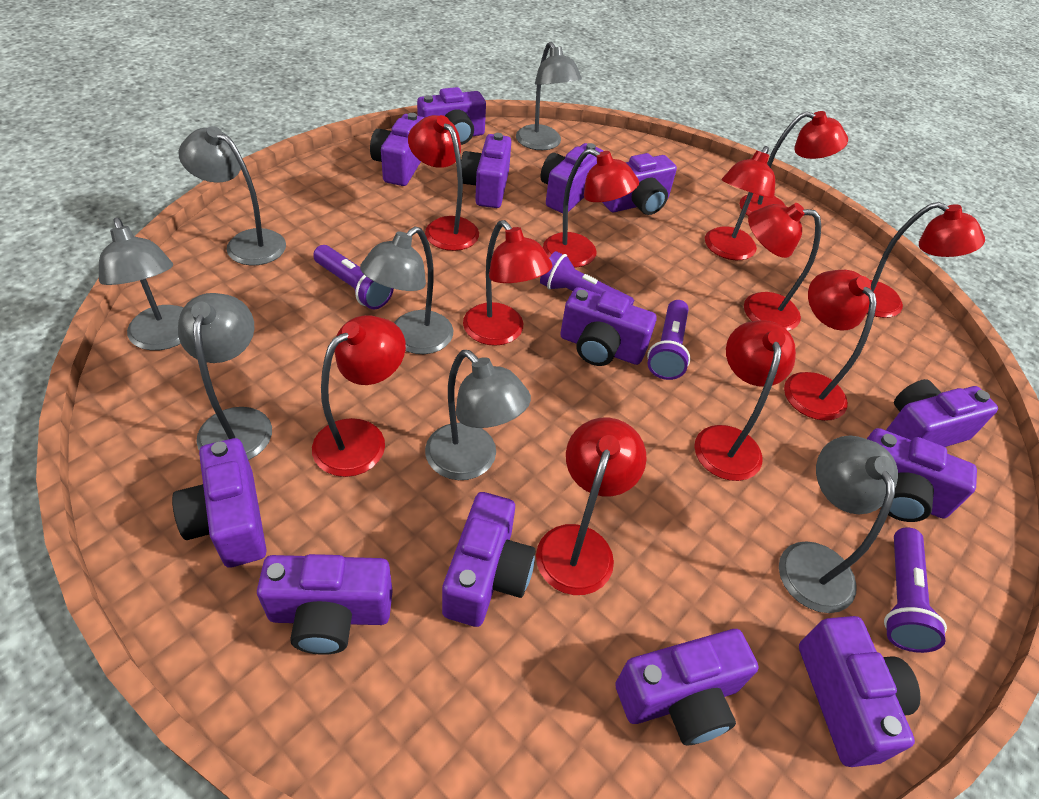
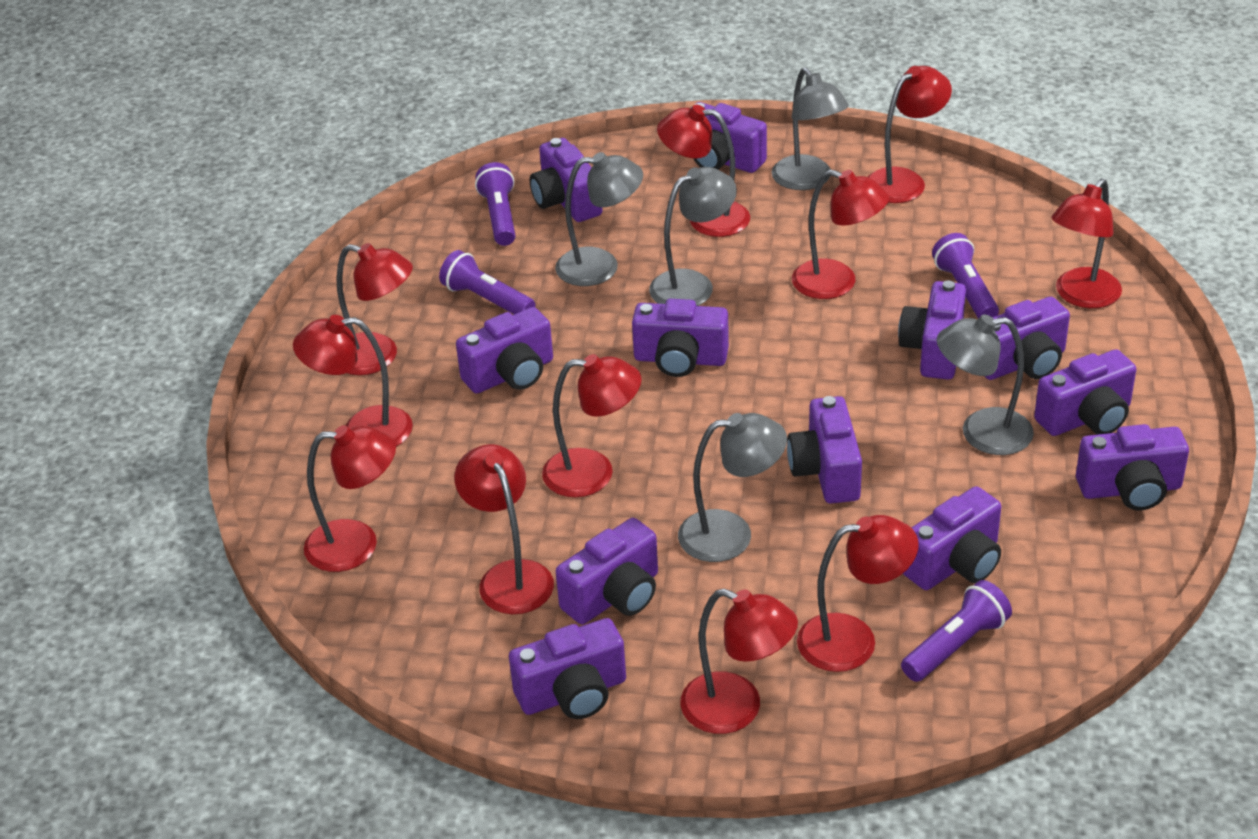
grey lamp: 7 -> 5
purple camera: 13 -> 12

